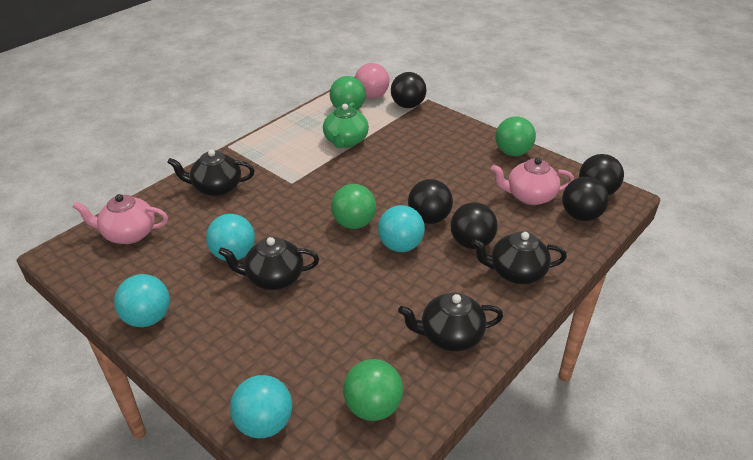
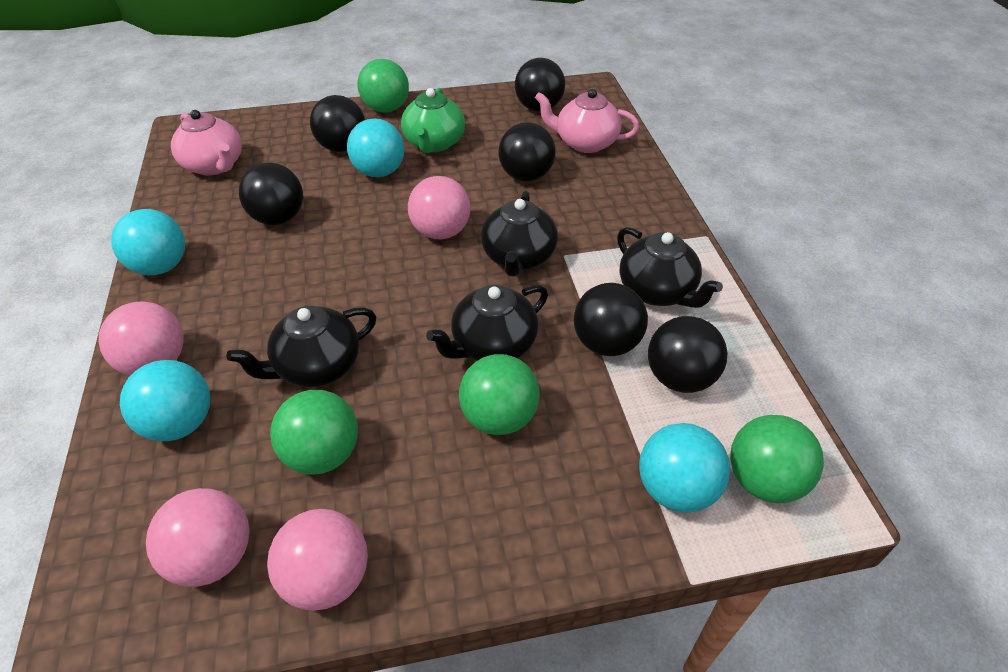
black ball: 5 -> 6
pink ball: 1 -> 4

